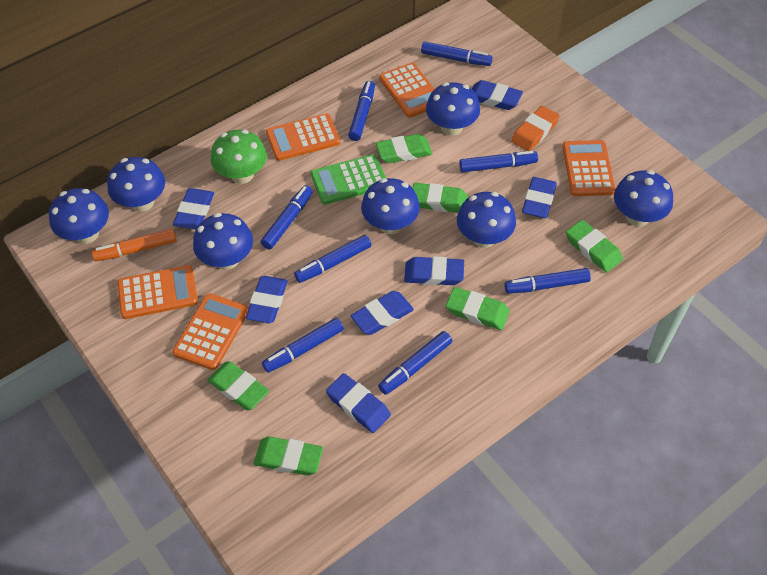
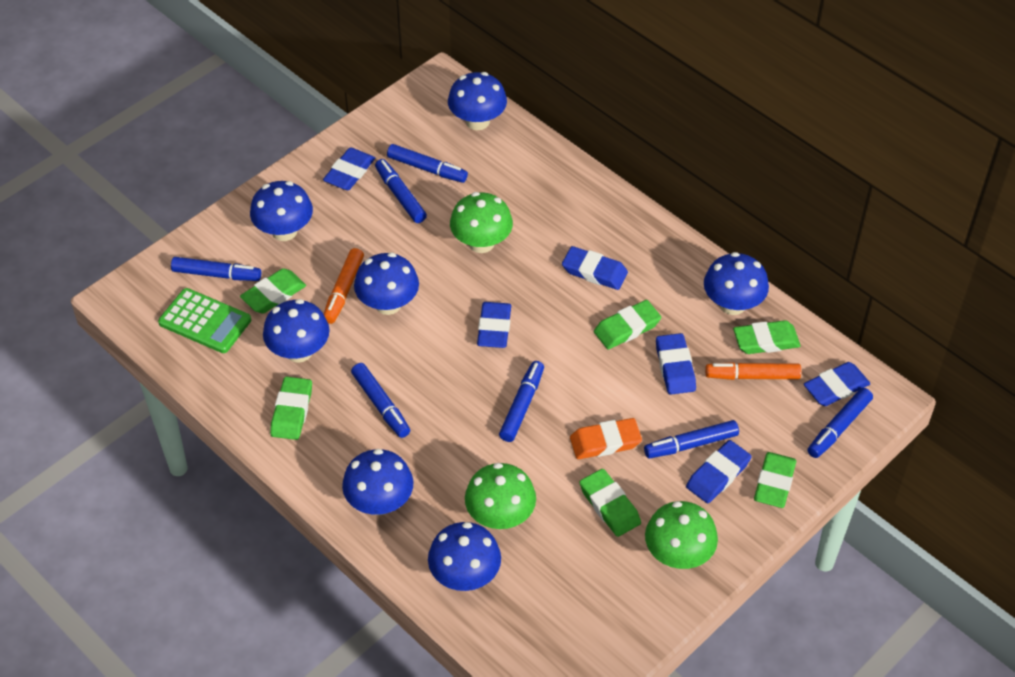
blue eraser: 7 -> 6
blue marker: 8 -> 7
green mushroom: 1 -> 3
orange calculator: 5 -> 0
orange marker: 1 -> 2

